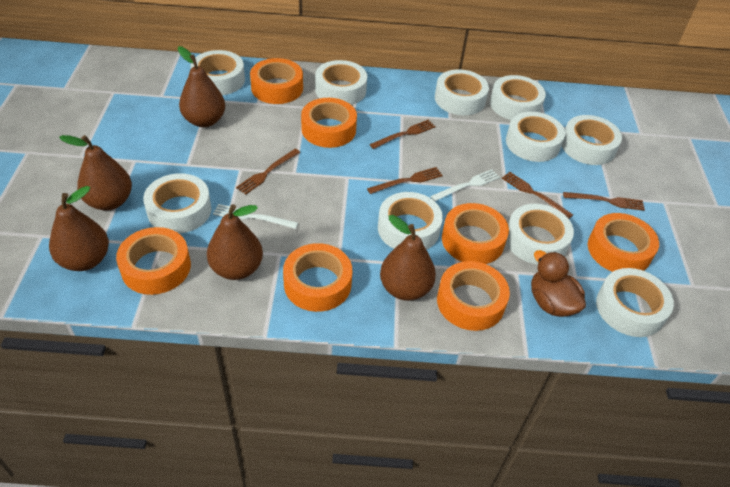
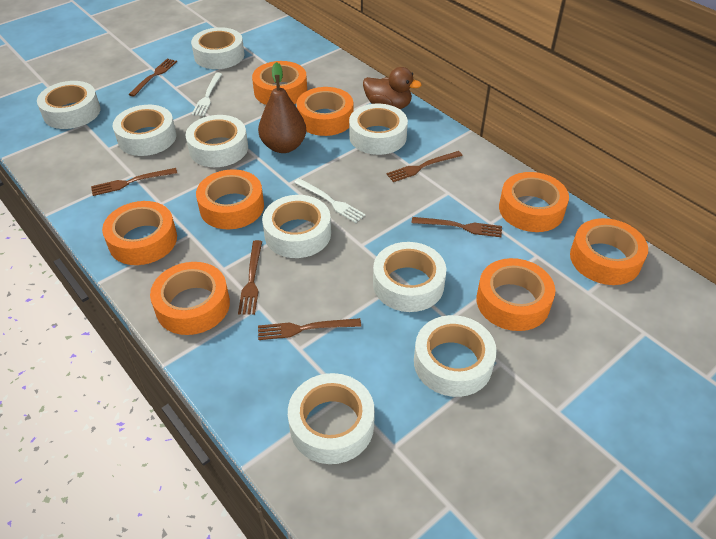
brown fork: 5 -> 6
brown pear: 5 -> 1
orange tape: 7 -> 8
white tape: 10 -> 9

